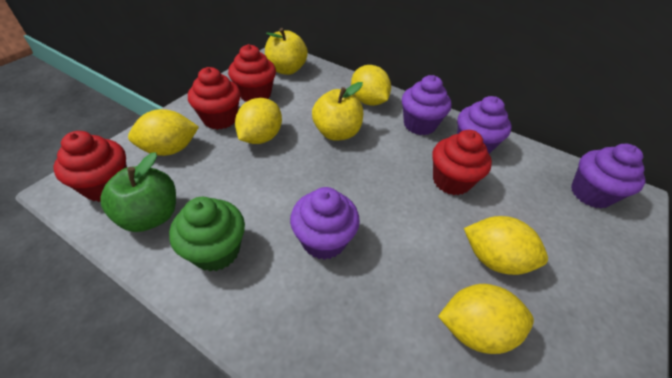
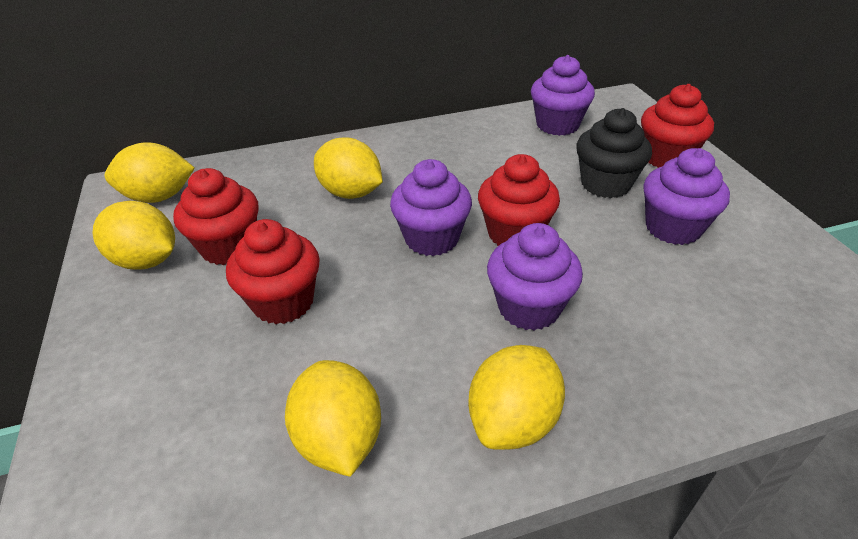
black cupcake: 0 -> 1
green apple: 1 -> 0
green cupcake: 1 -> 0
yellow apple: 2 -> 0

